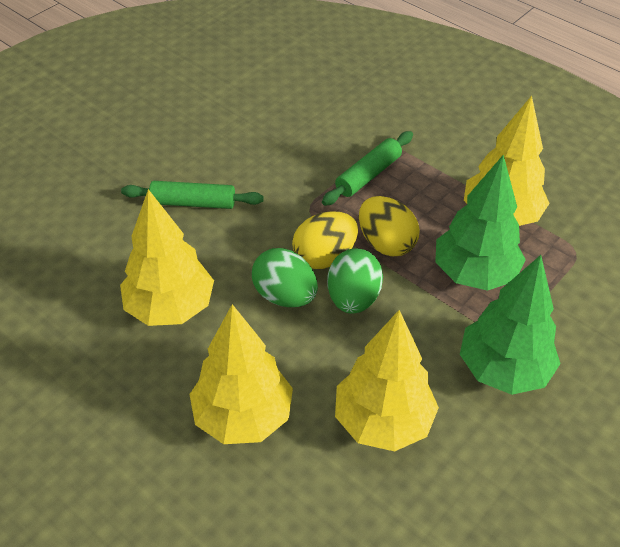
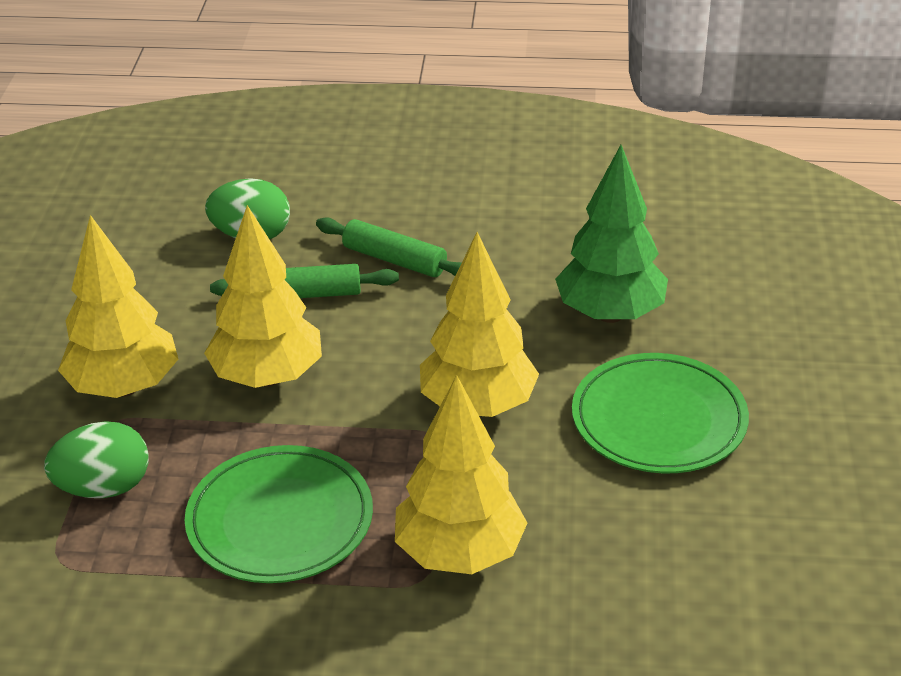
green plate: 0 -> 2
green tree: 2 -> 1
yellow egg: 2 -> 0

